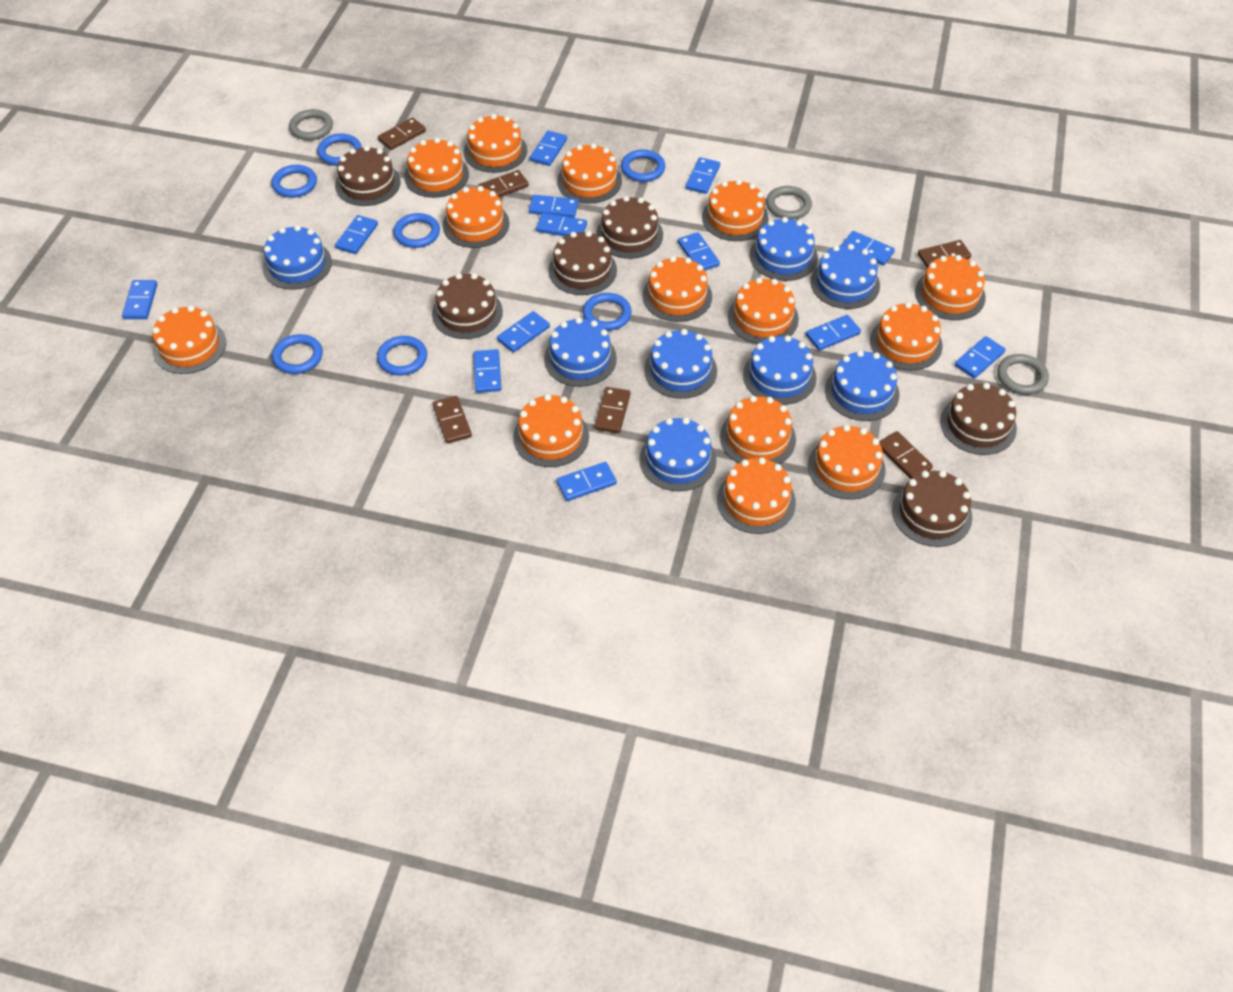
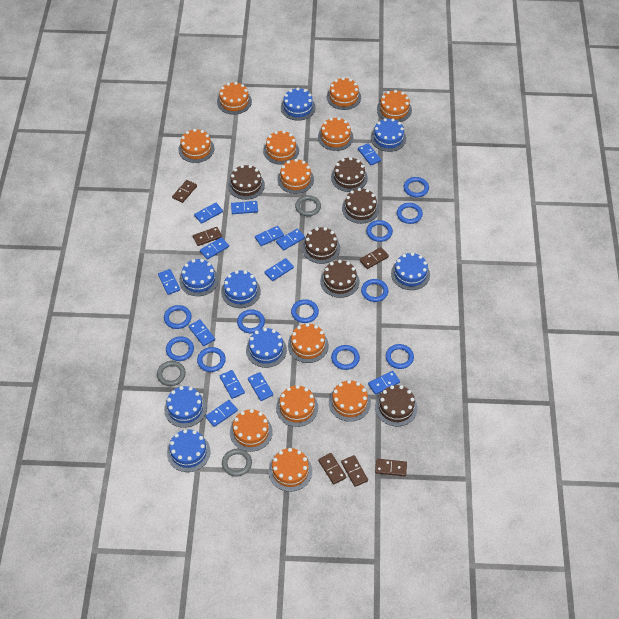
blue ring: 7 -> 11
orange cake: 14 -> 12

